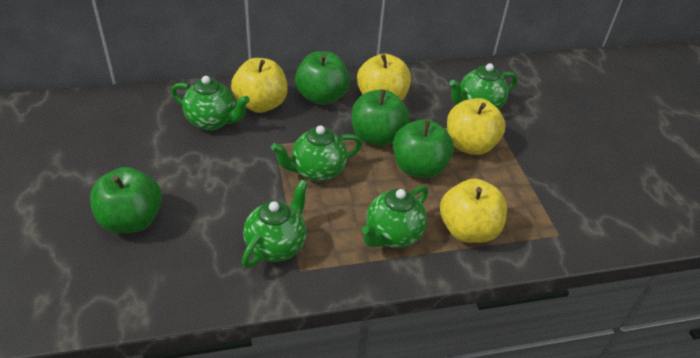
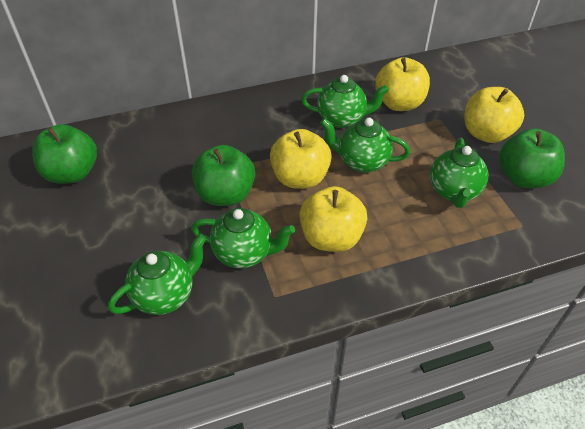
green apple: 4 -> 3

